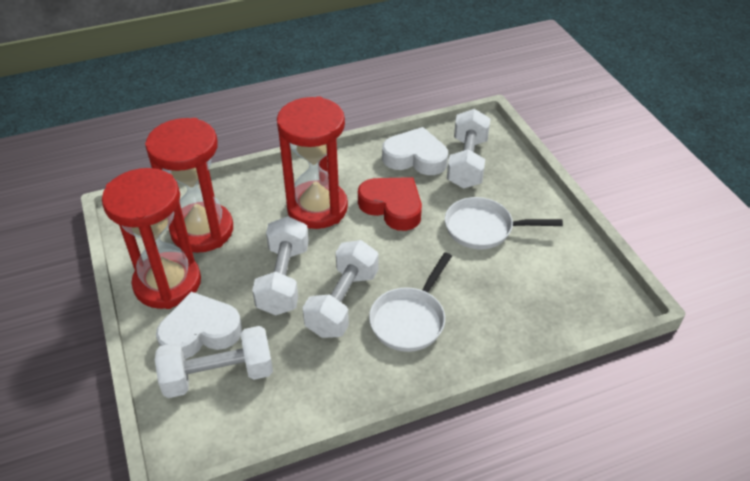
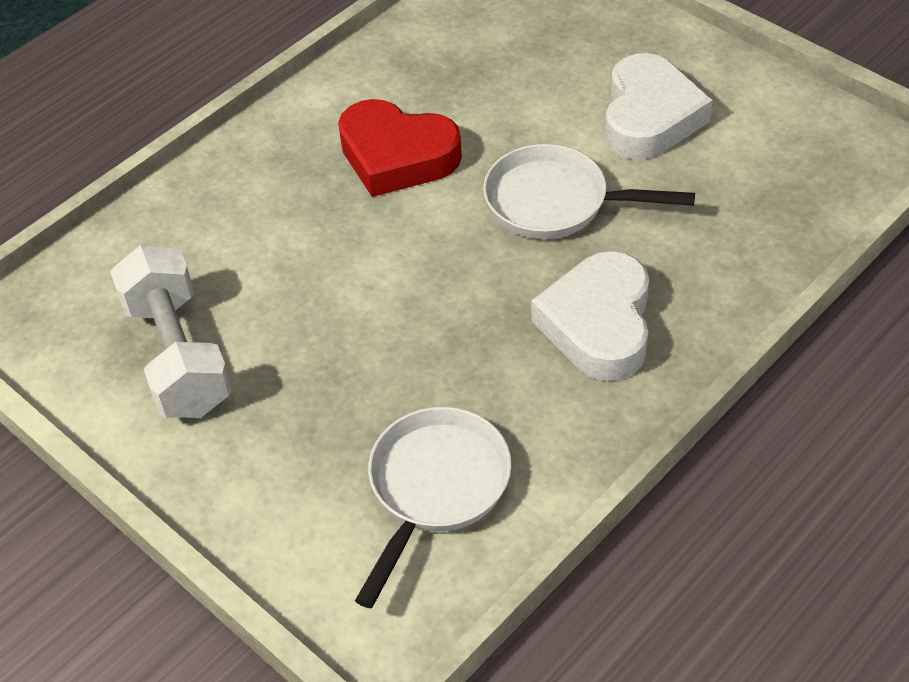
red hourglass: 3 -> 0
white dumbbell: 4 -> 1

